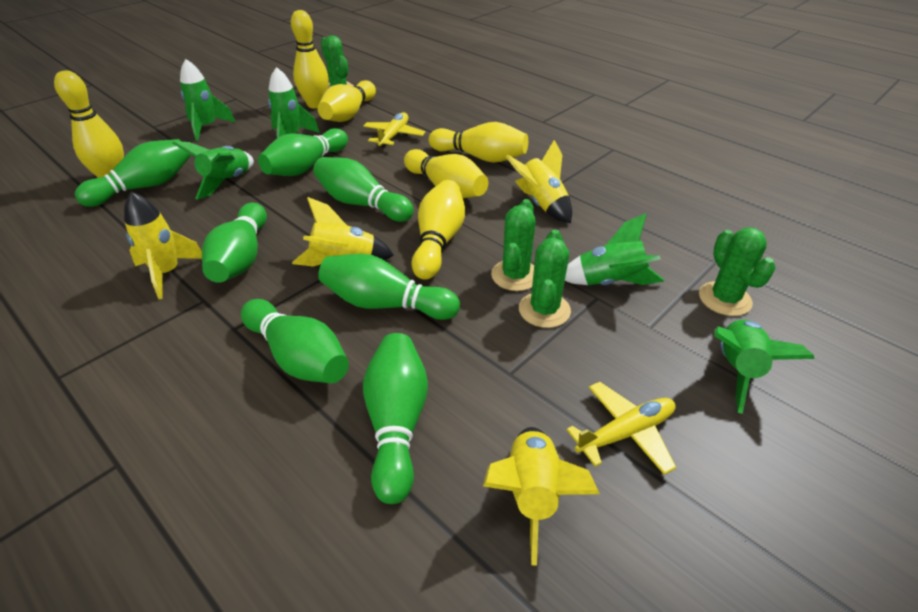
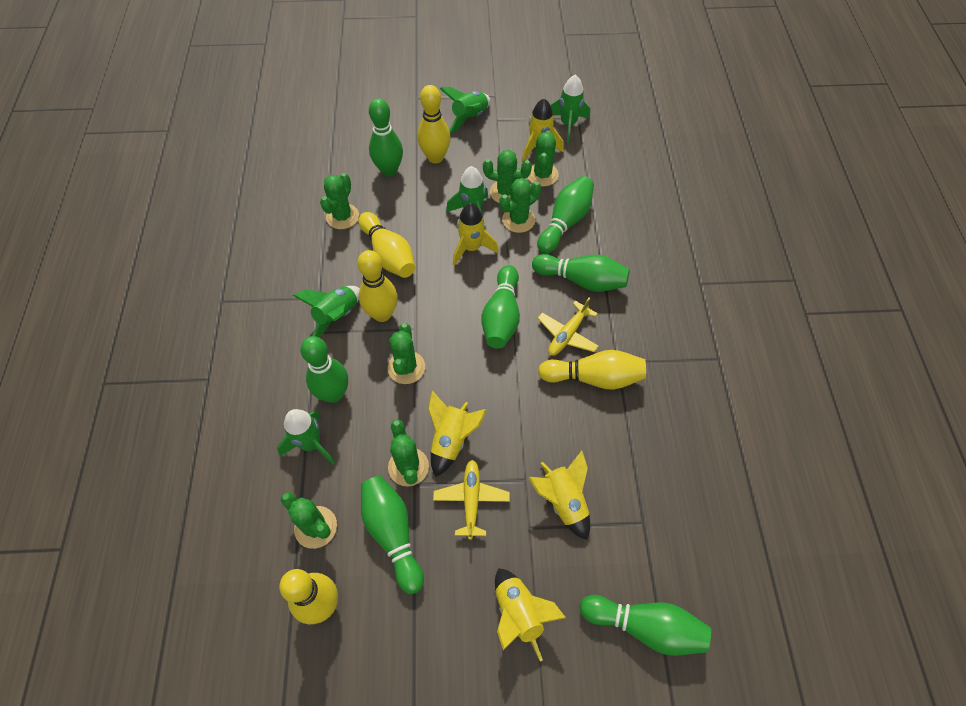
green cactus: 4 -> 7
yellow bowling pin: 6 -> 5
yellow rocket: 4 -> 5

